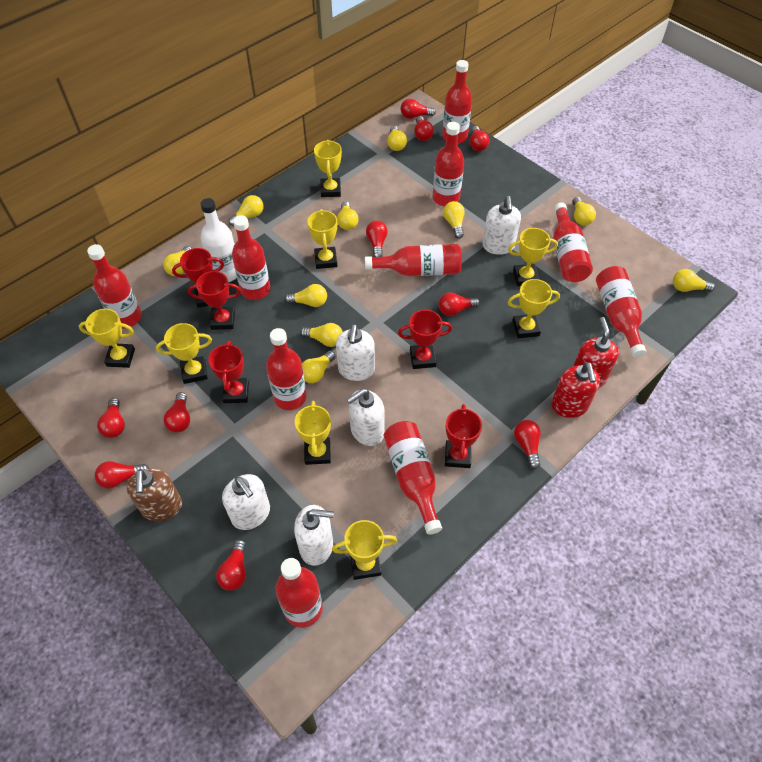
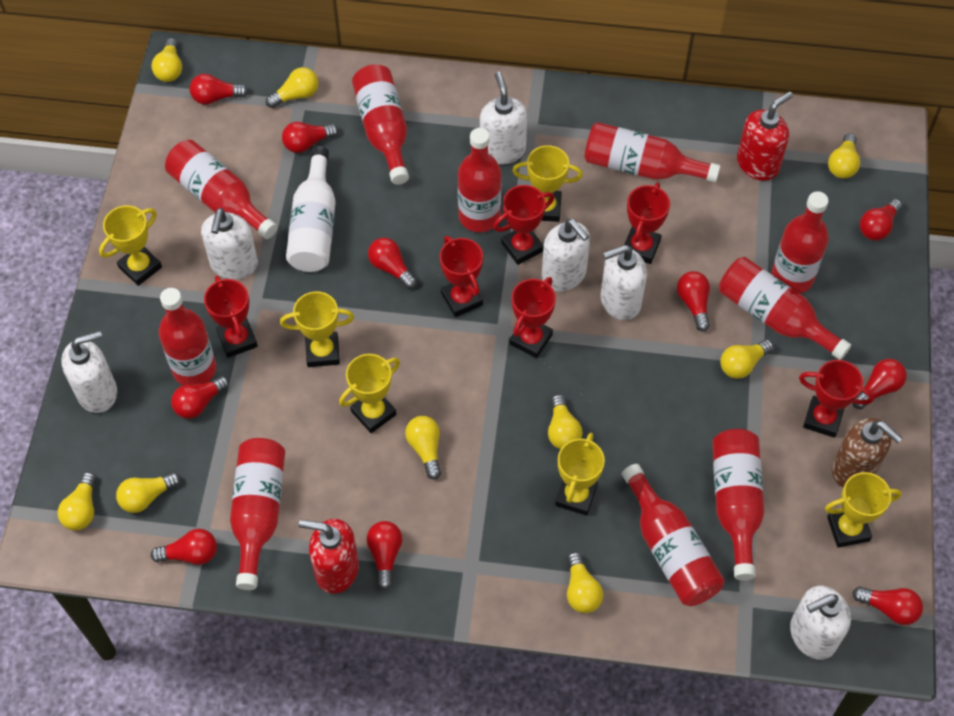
red trophy: 5 -> 6
white soap dispenser: 5 -> 6
yellow light bulb: 10 -> 9
yellow trophy: 8 -> 6

